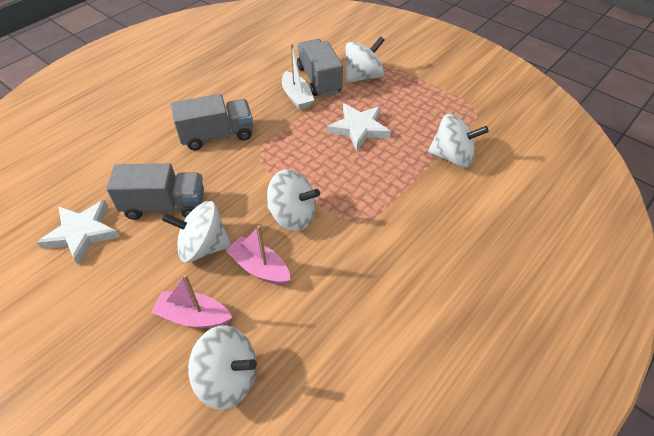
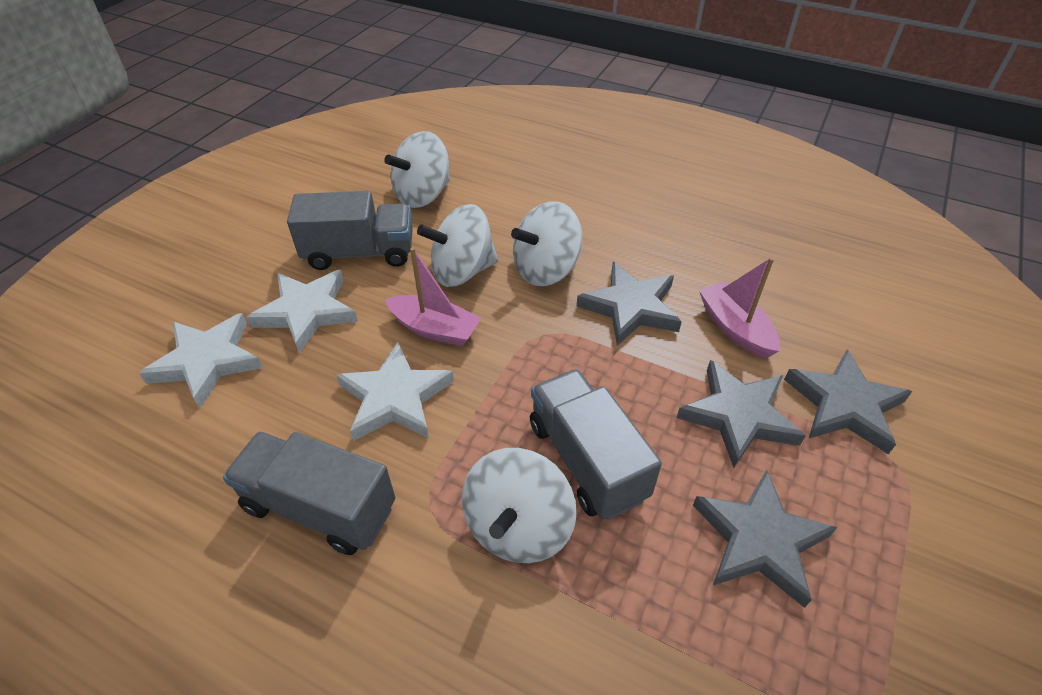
grey star: 0 -> 4
white boat: 1 -> 0
white spinning top: 5 -> 4
white star: 2 -> 3

